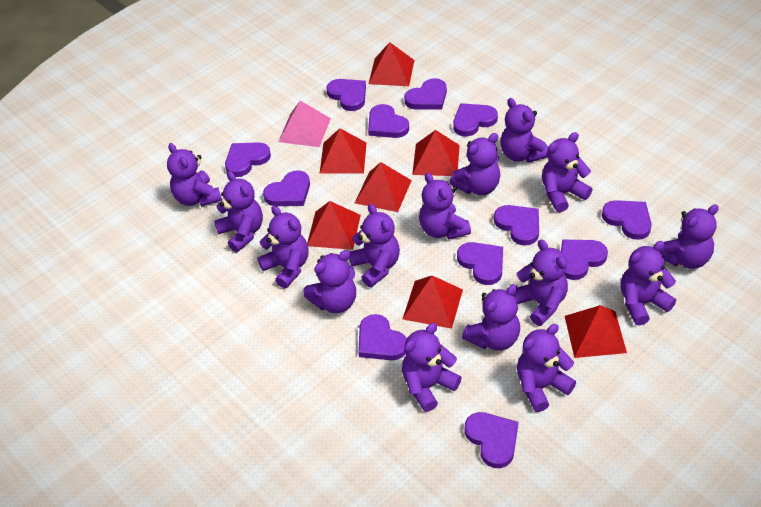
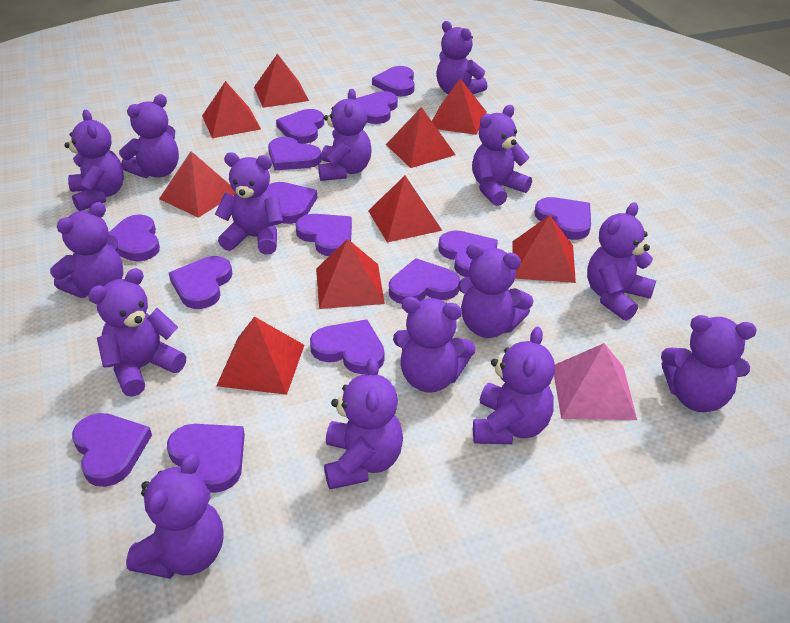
purple heart: 12 -> 14
red pyramid: 7 -> 9

